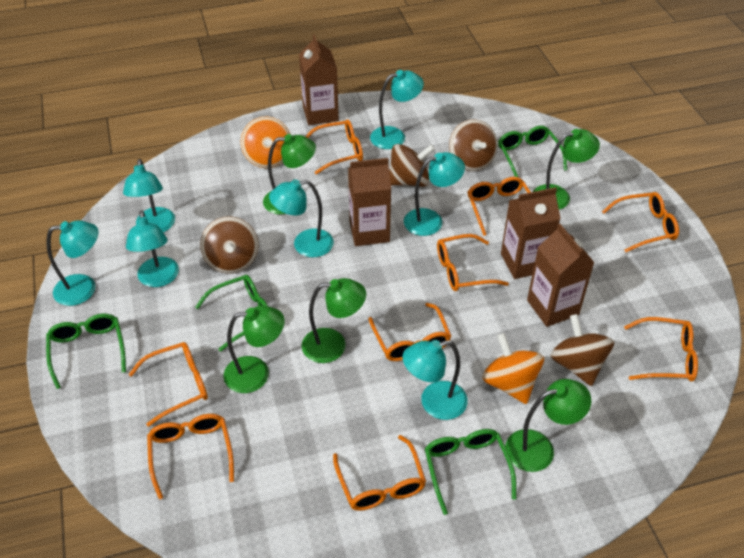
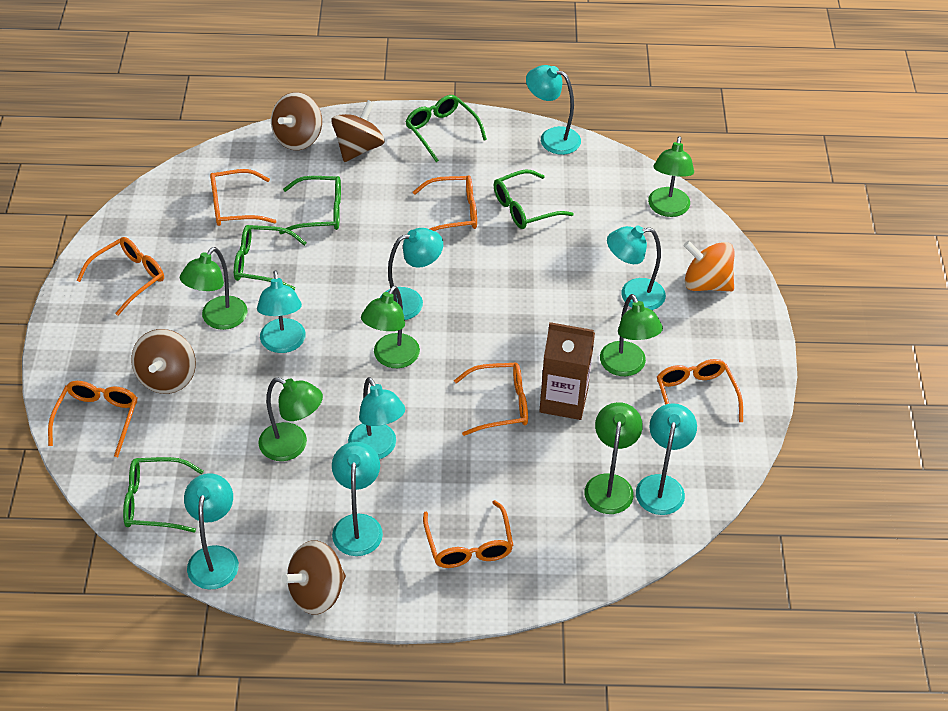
brown carton: 4 -> 1
green glasses: 4 -> 5
green lamp: 5 -> 6
orange glasses: 9 -> 7
orange spinning top: 2 -> 1
turquoise lamp: 7 -> 8

